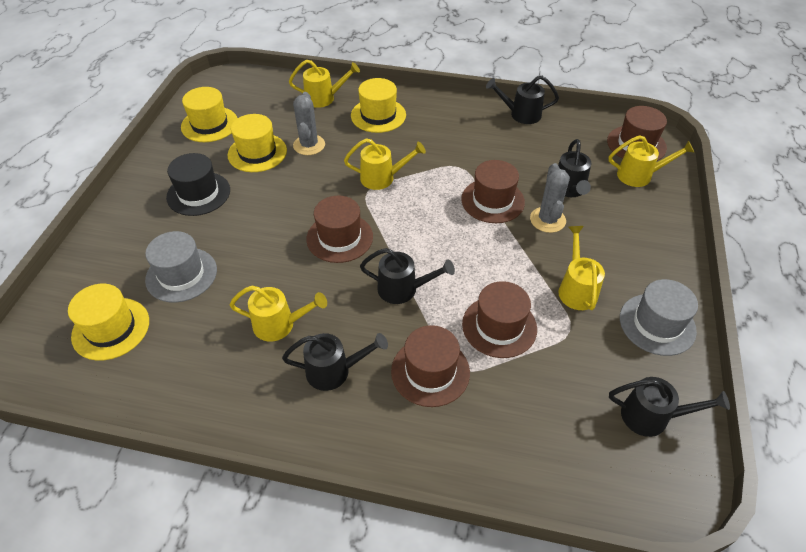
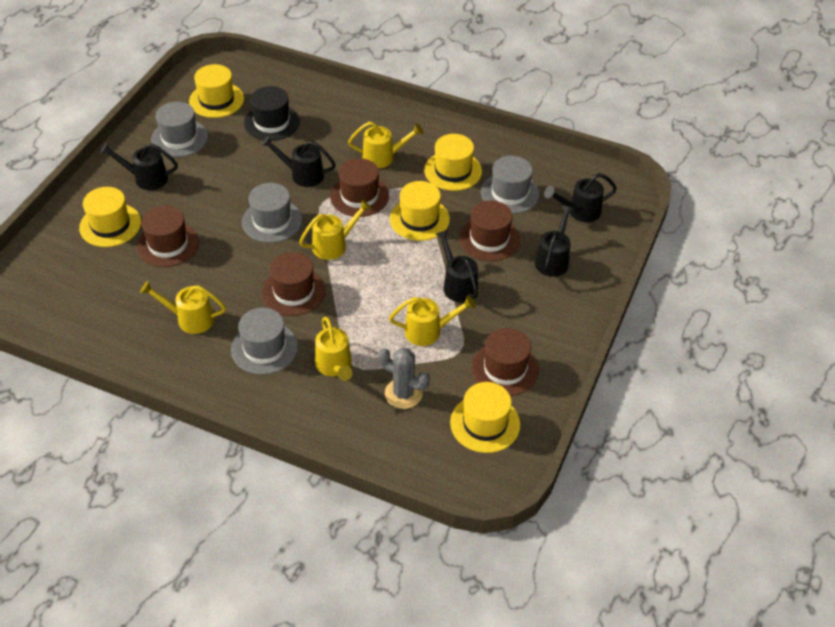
grey cactus: 2 -> 1
grey hat: 2 -> 4
yellow hat: 4 -> 5

